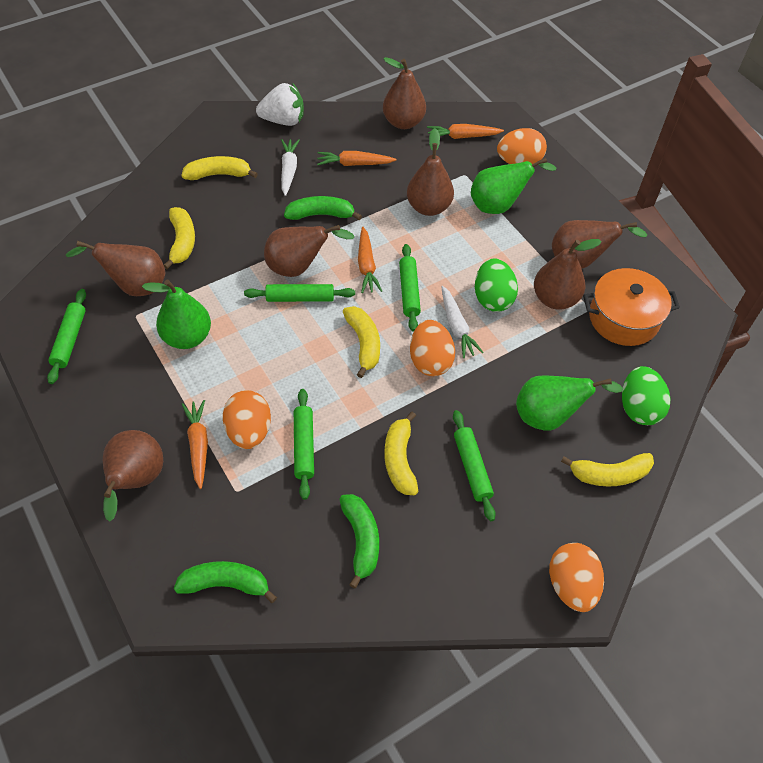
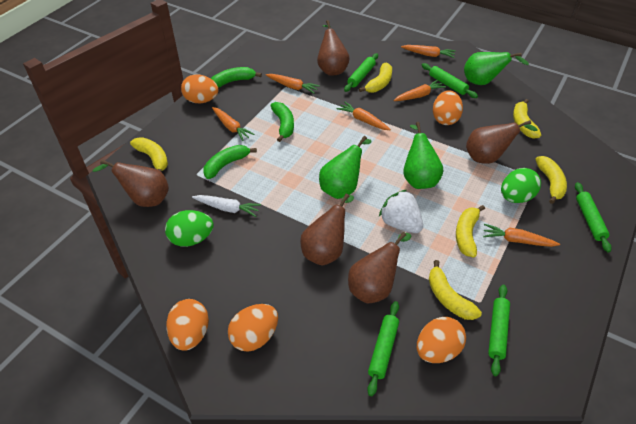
brown pear: 7 -> 5
orange carrot: 4 -> 6
orange egg: 4 -> 5
orange pot: 1 -> 0
white carrot: 2 -> 1
yellow banana: 5 -> 6

